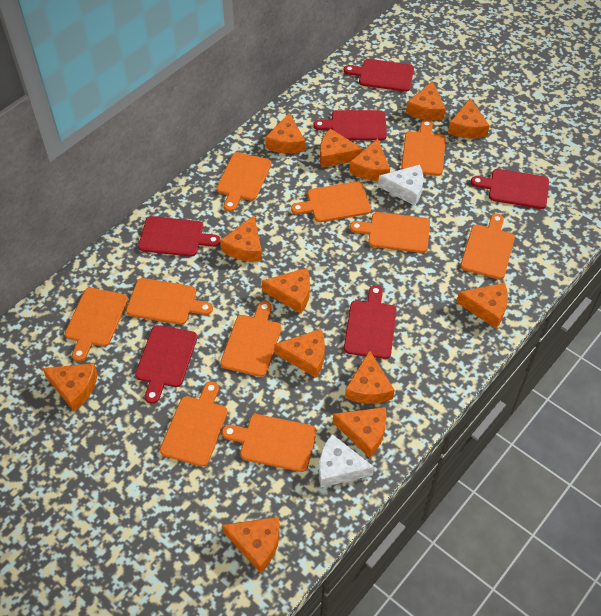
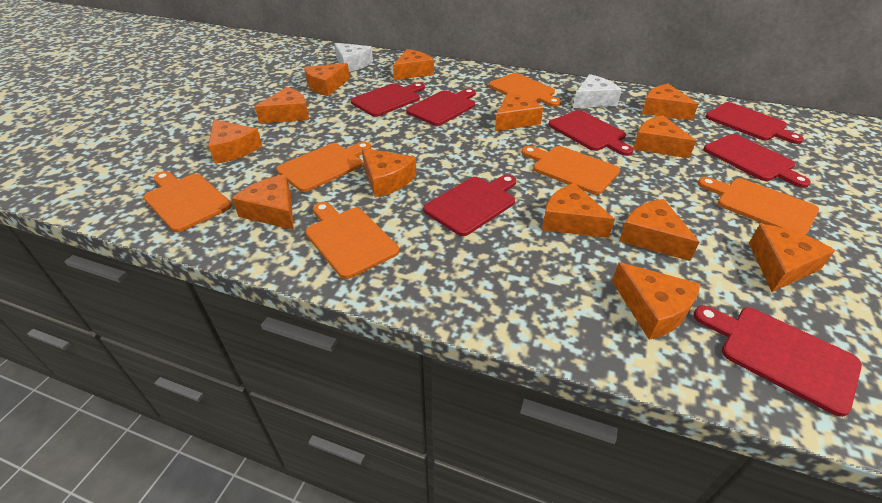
orange cutting board: 10 -> 6
red cutting board: 6 -> 7

